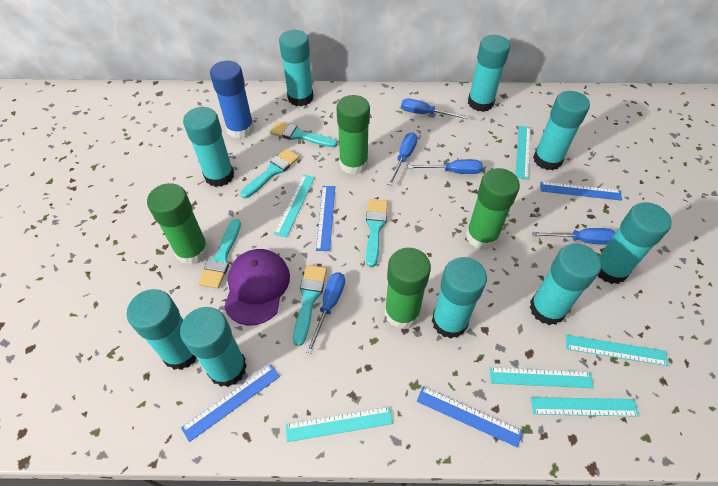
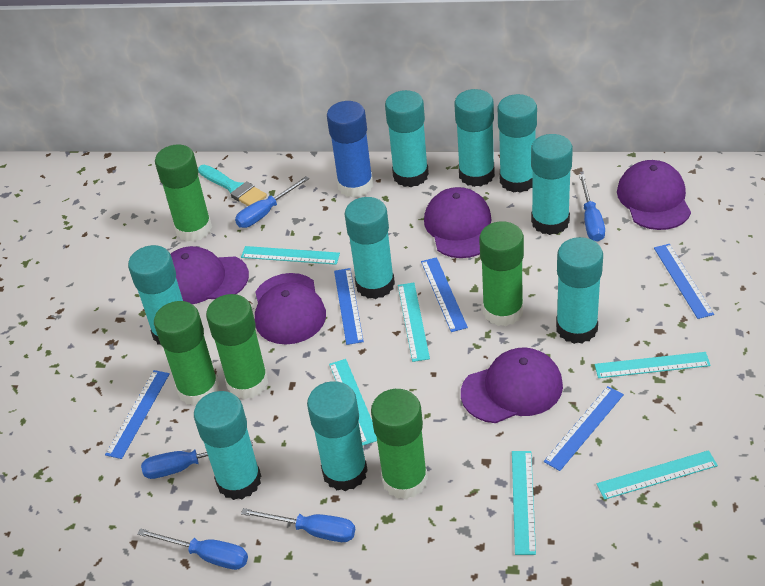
blue ruler: 4 -> 5
green glue stick: 4 -> 5
purple cap: 1 -> 5
turquoise brush: 5 -> 1

